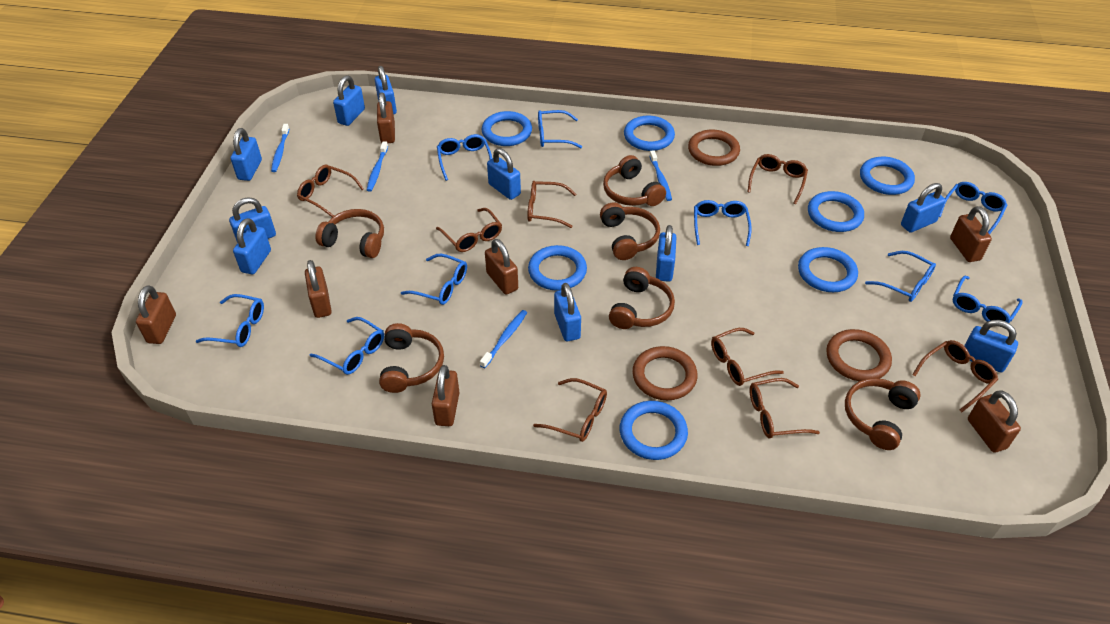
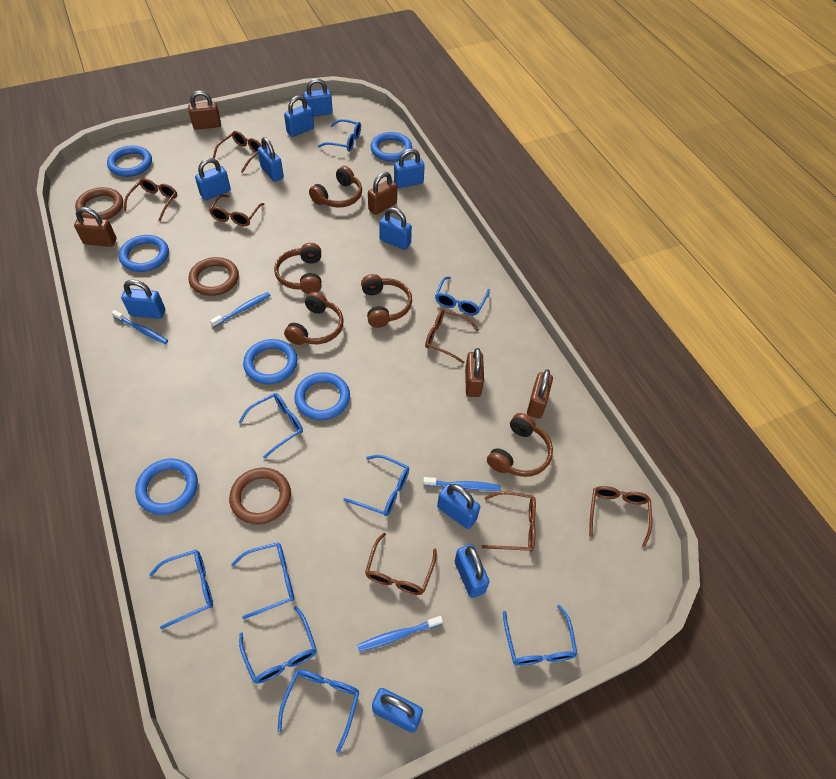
blue ring: 7 -> 6
brown glasses: 8 -> 7
brown headphones: 6 -> 5
brown padlock: 7 -> 5

